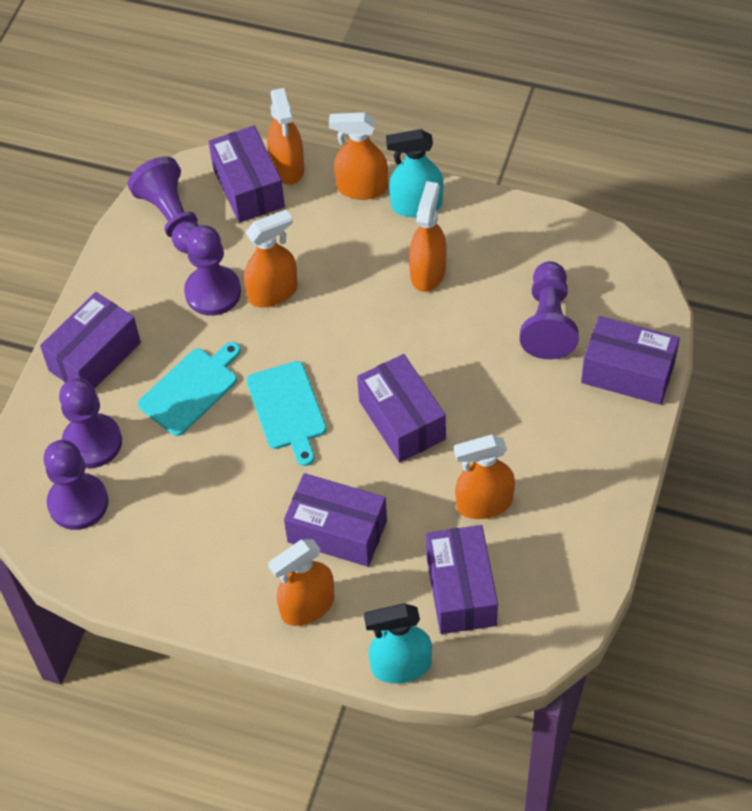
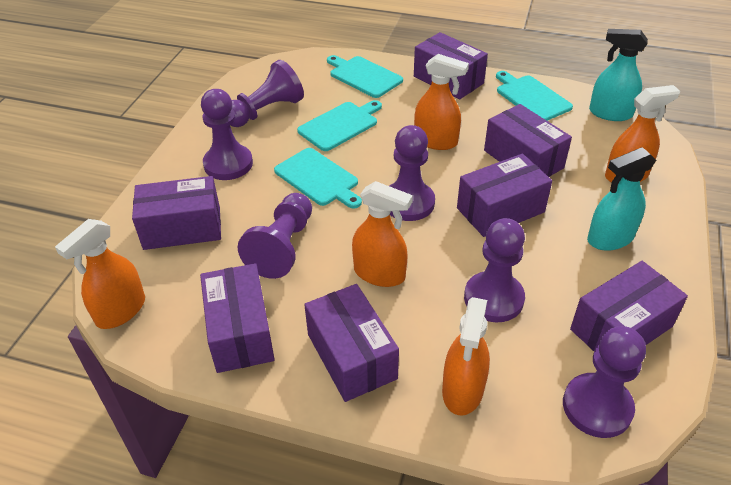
orange spray bottle: 6 -> 5
purple box: 6 -> 7
purple pawn: 5 -> 6
turquoise cutting board: 2 -> 4

